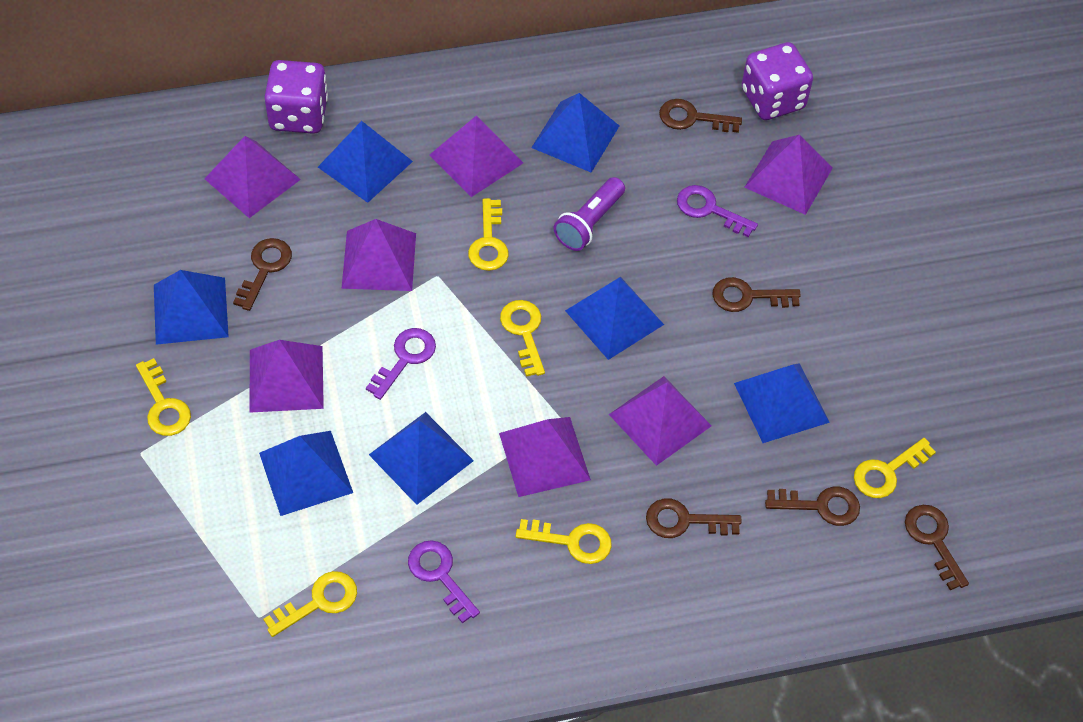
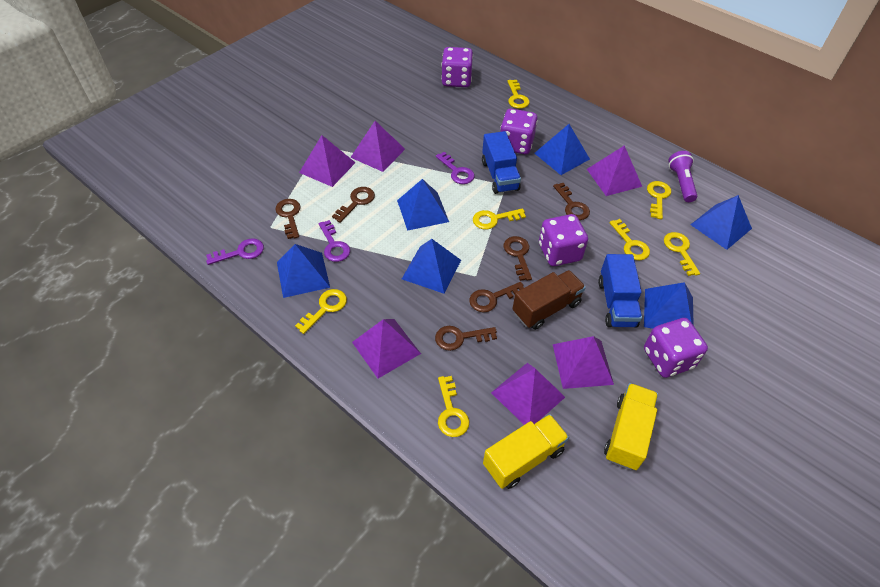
blue pyramid: 7 -> 6
blue truck: 0 -> 2
brown truck: 0 -> 1
purple dice: 2 -> 4
purple pyramid: 7 -> 6
yellow key: 6 -> 7
yellow truck: 0 -> 2

